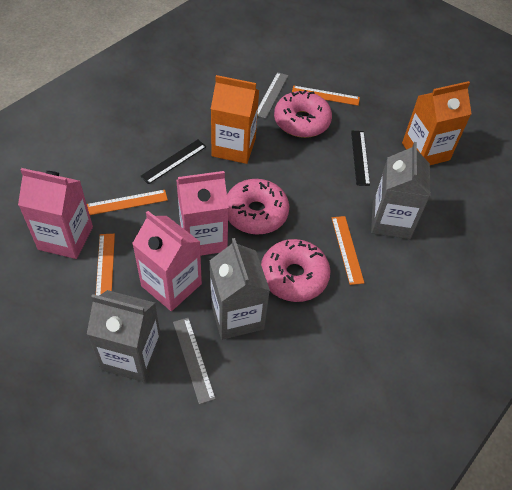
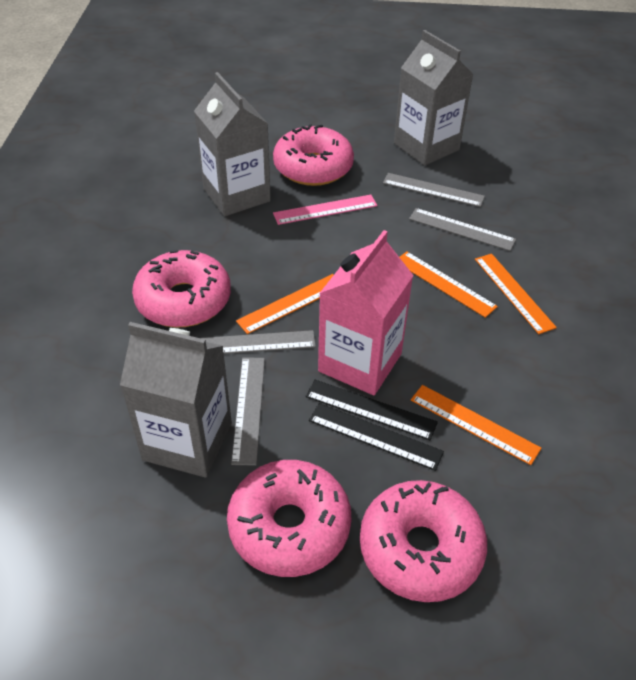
grey ruler: 2 -> 4
orange carton: 2 -> 0
pink carton: 3 -> 1
pink donut: 3 -> 4
pink ruler: 0 -> 1

